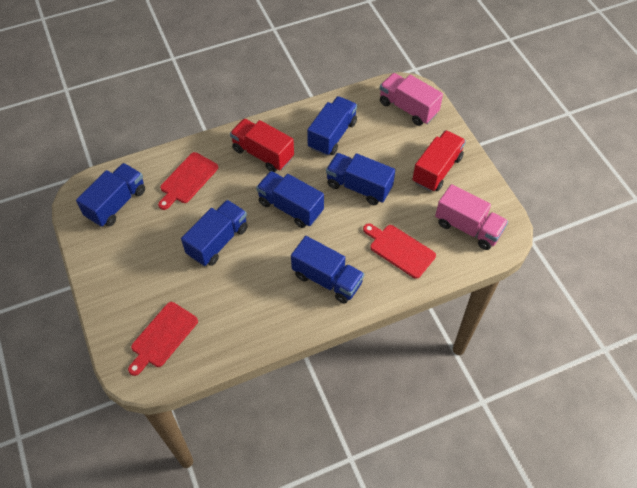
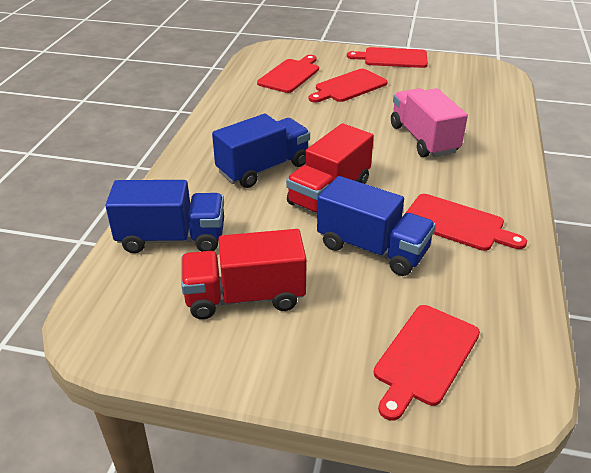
blue truck: 6 -> 3
pink truck: 2 -> 1
red cutting board: 3 -> 5

